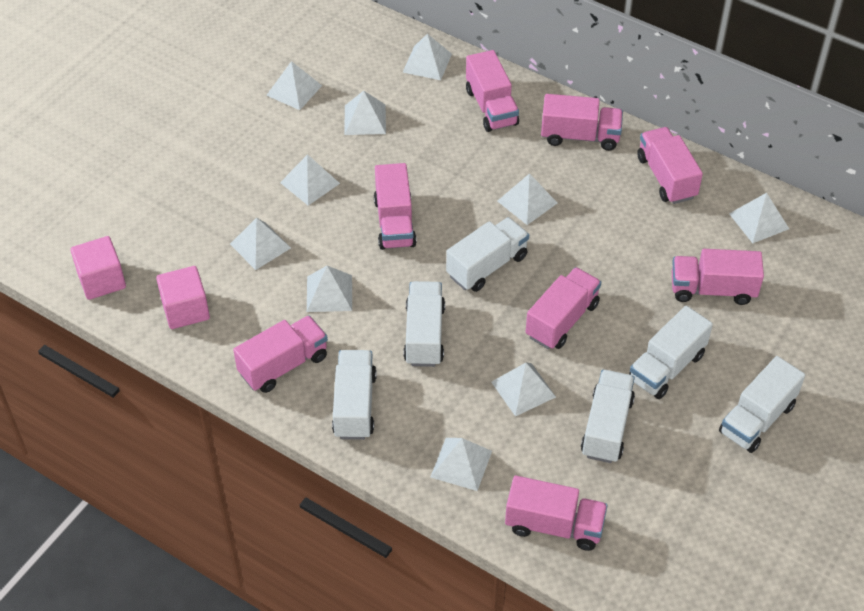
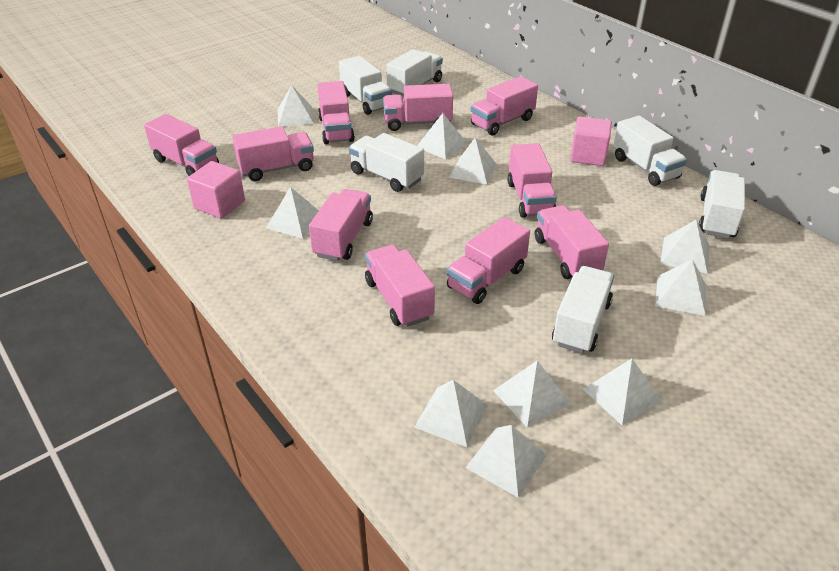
pink truck: 8 -> 10

